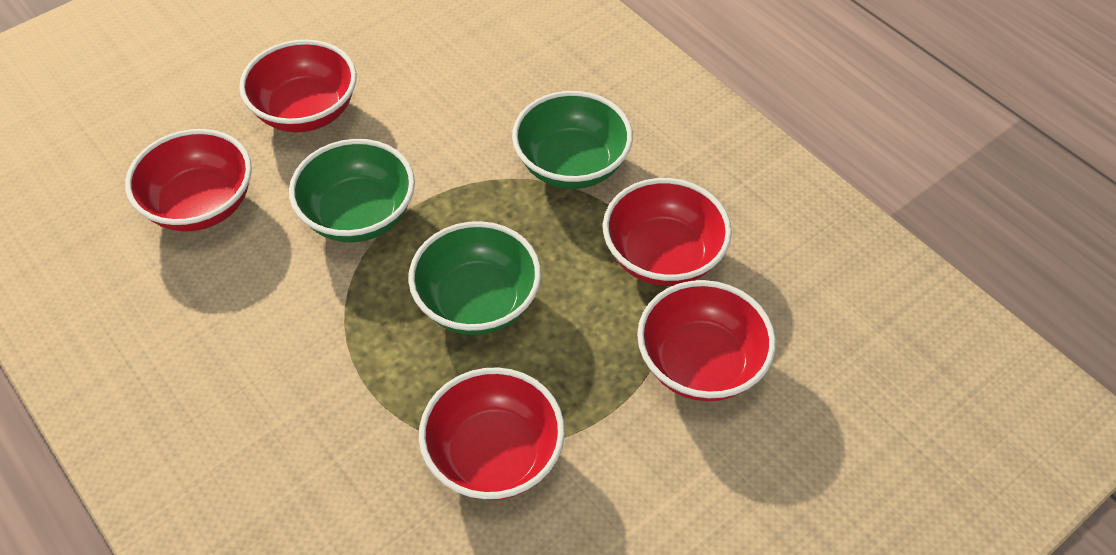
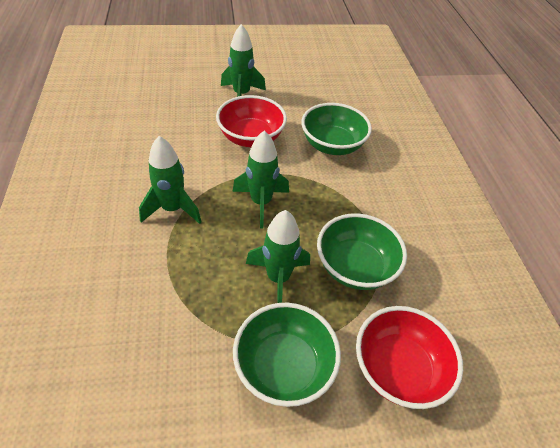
green rocket: 0 -> 4
red bowl: 5 -> 2

